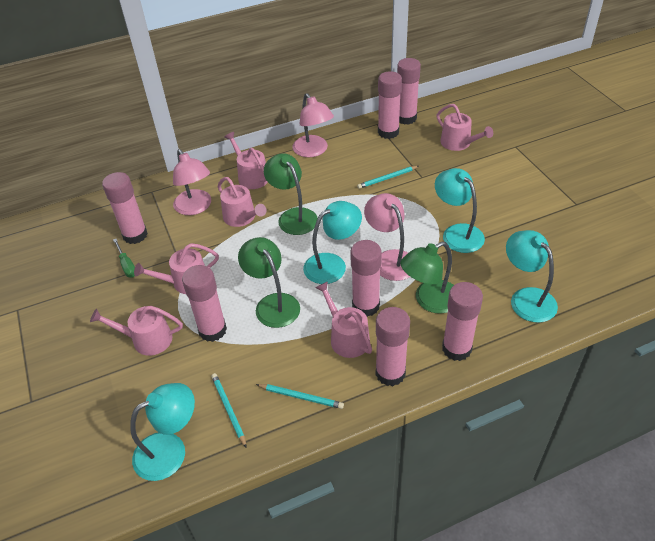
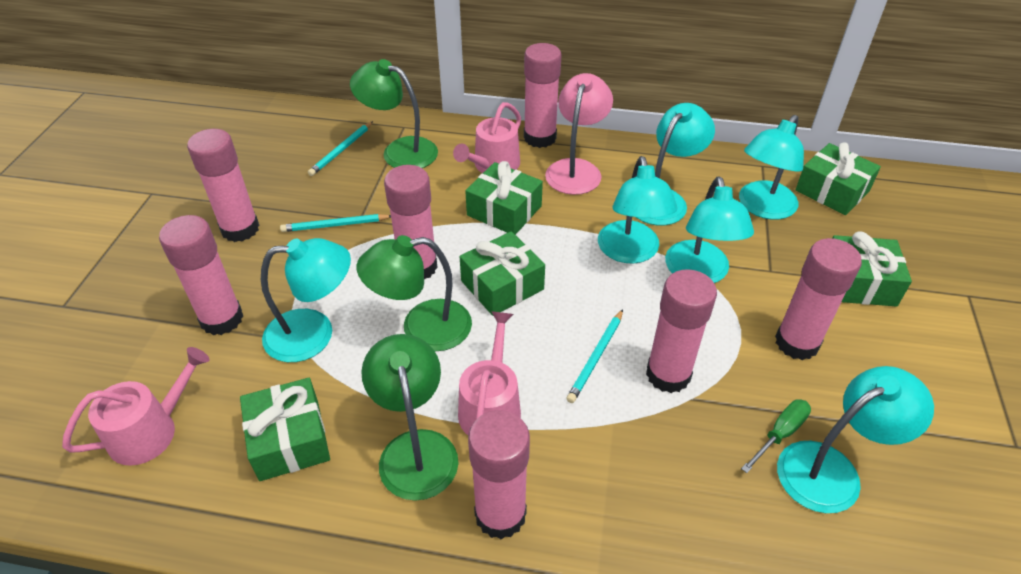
green gift: 0 -> 5
pink lamp: 3 -> 1
pink watering can: 6 -> 3
turquoise lamp: 4 -> 6

